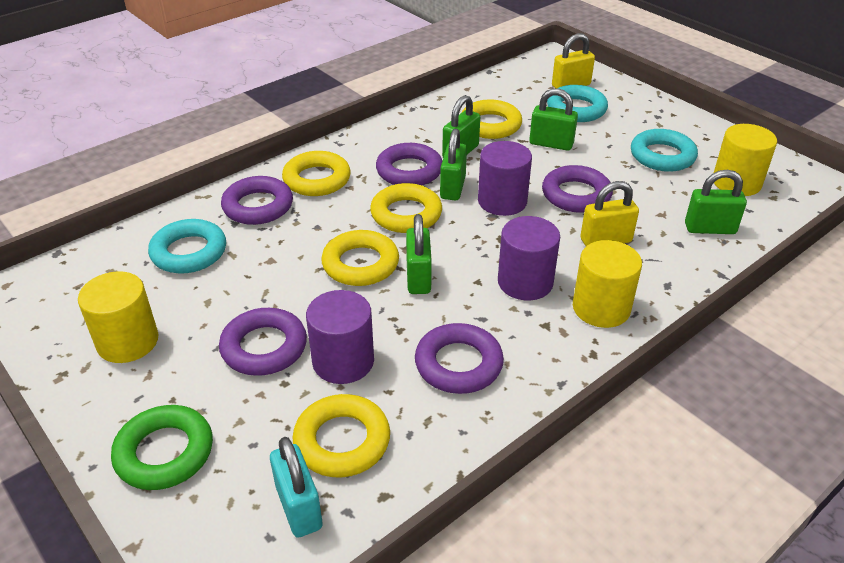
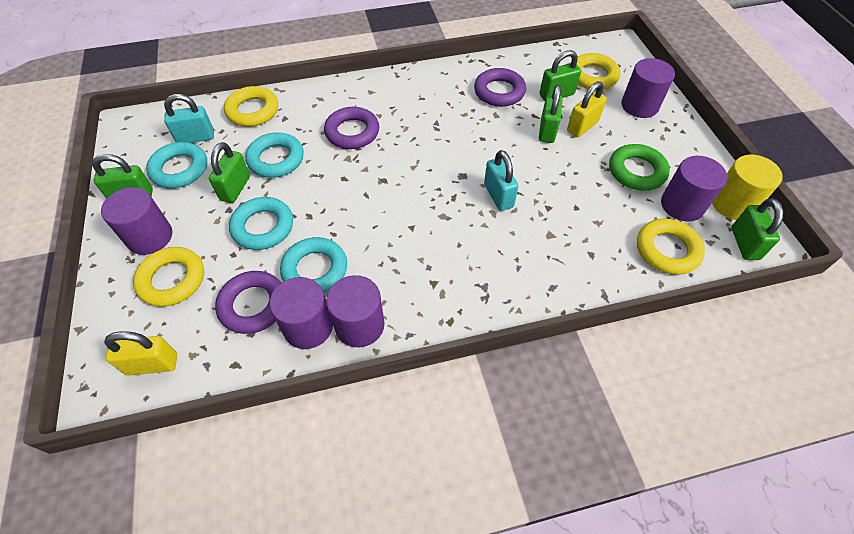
purple cylinder: 3 -> 5
purple ring: 5 -> 3
turquoise padlock: 1 -> 2
turquoise ring: 3 -> 4
yellow cylinder: 3 -> 1
yellow ring: 5 -> 4

